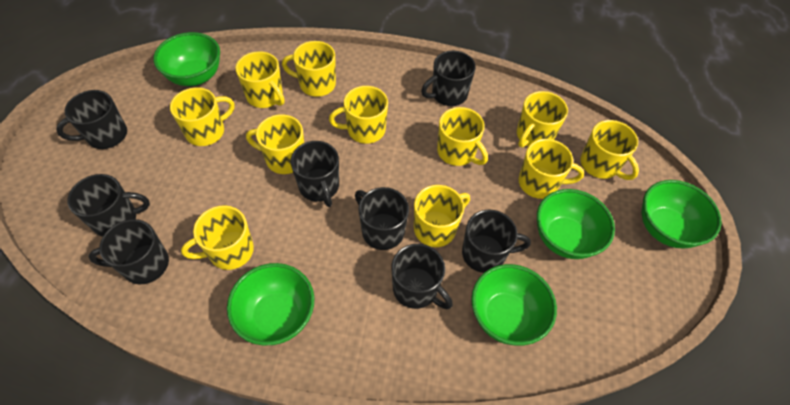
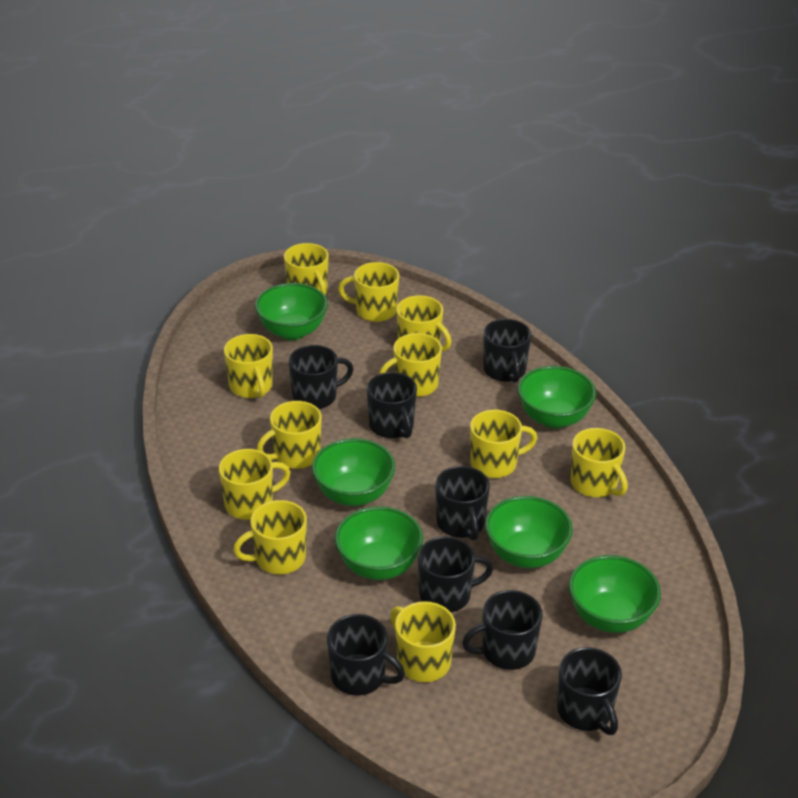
green bowl: 5 -> 6

